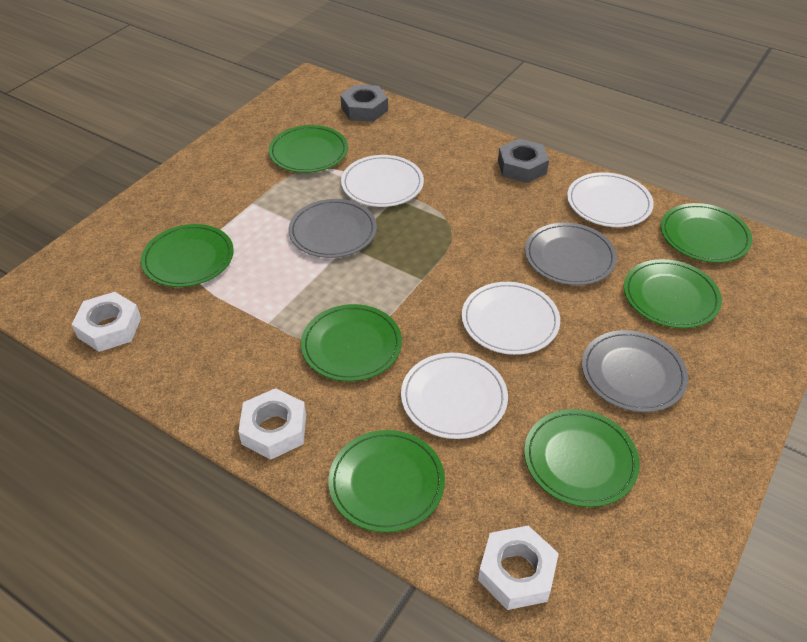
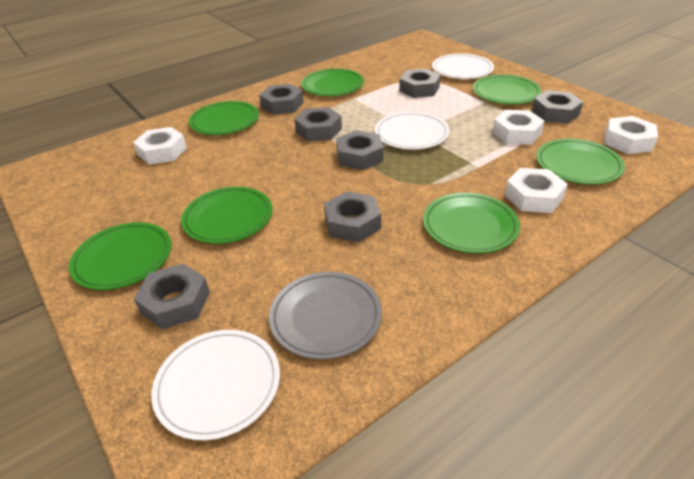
grey nut: 2 -> 7
grey plate: 3 -> 1
white nut: 3 -> 4
white plate: 4 -> 3

